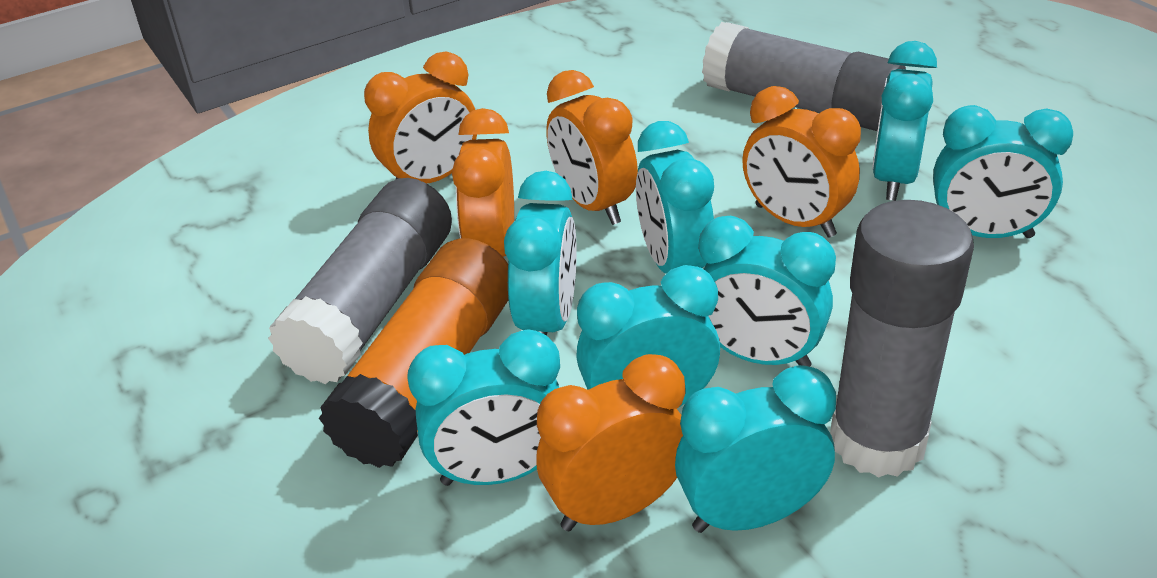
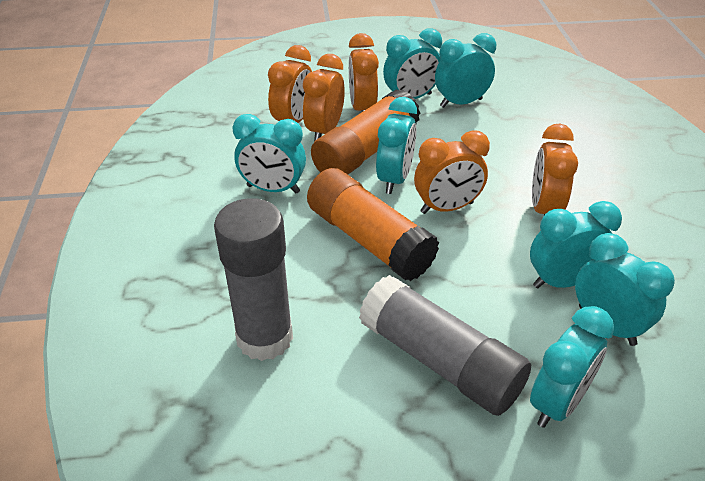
grey glue stick: 3 -> 2
orange glue stick: 1 -> 2
turquoise clock: 8 -> 7

